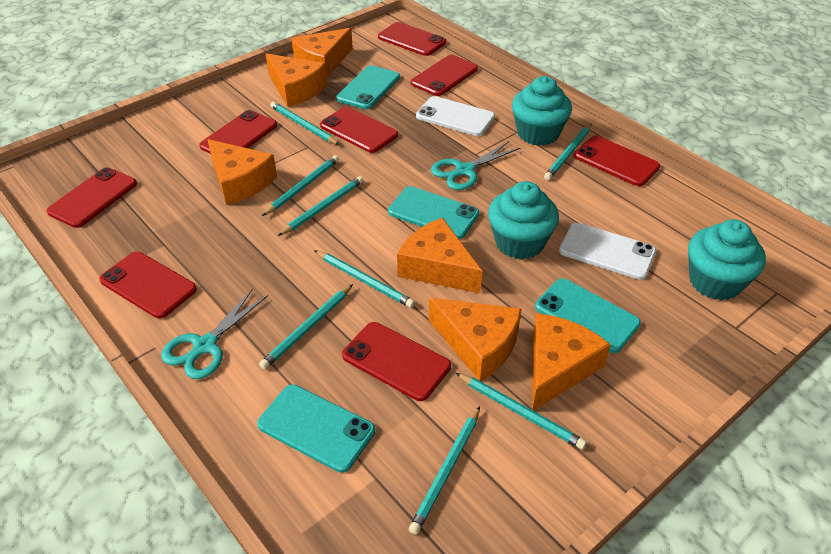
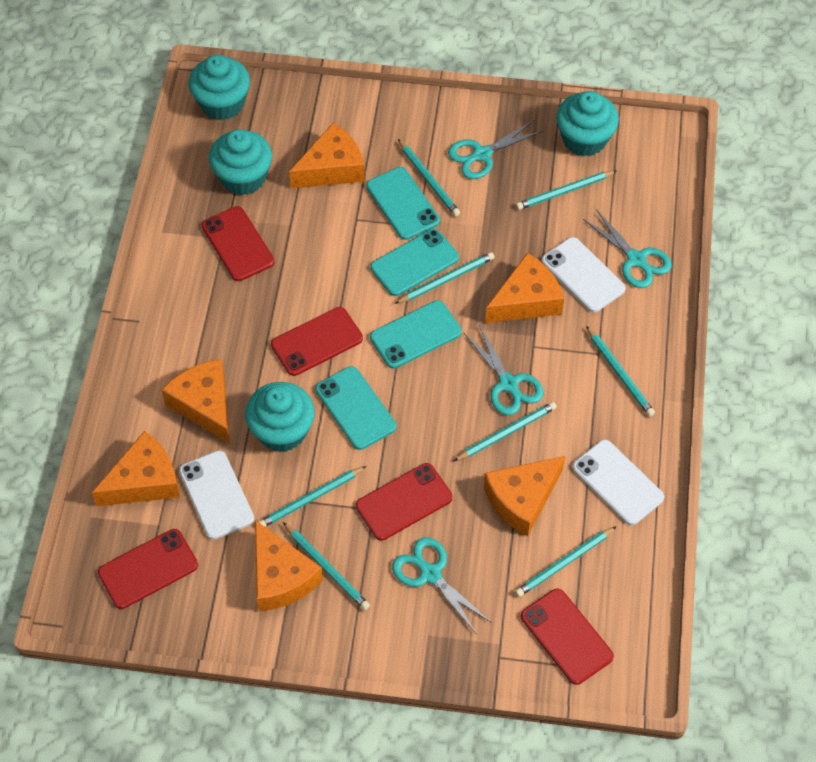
red phone: 8 -> 5
turquoise cupcake: 3 -> 4
turquoise scissors: 2 -> 4
white phone: 2 -> 3

